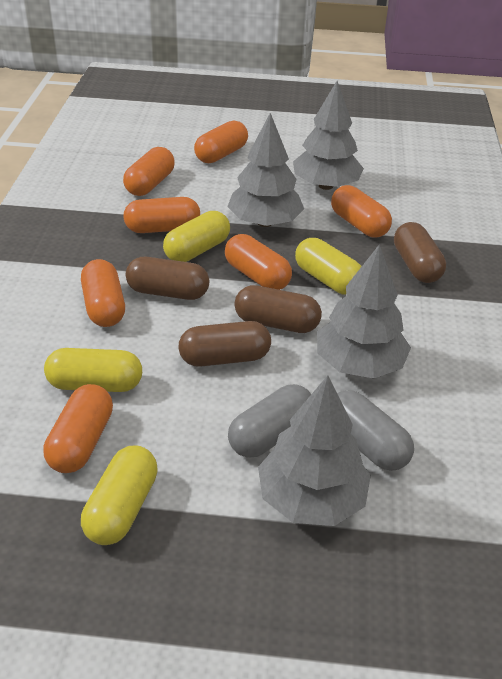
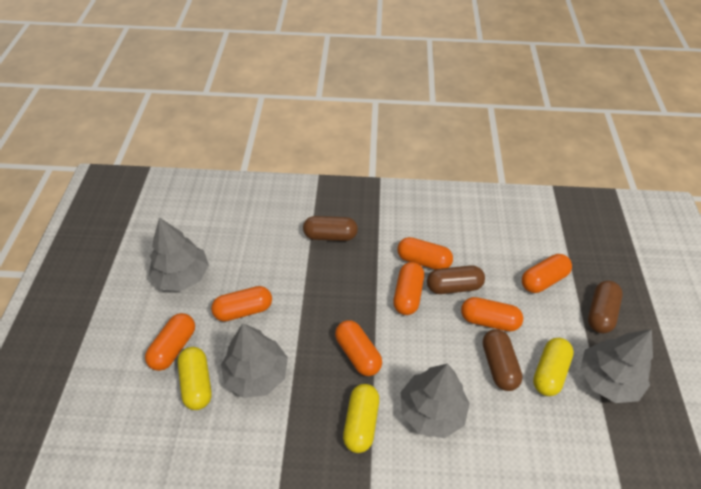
grey capsule: 2 -> 0
yellow capsule: 4 -> 3

